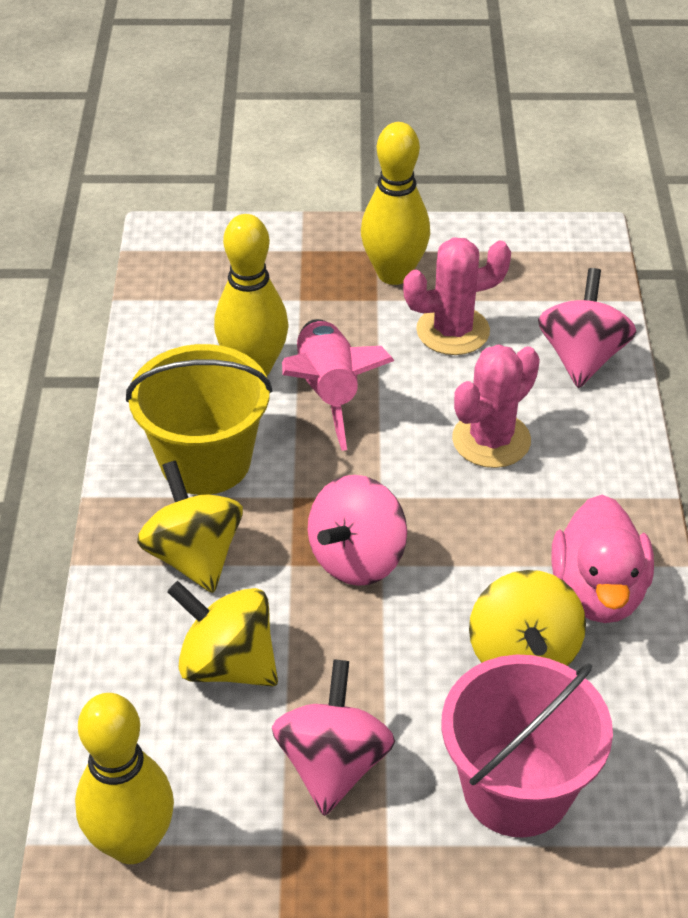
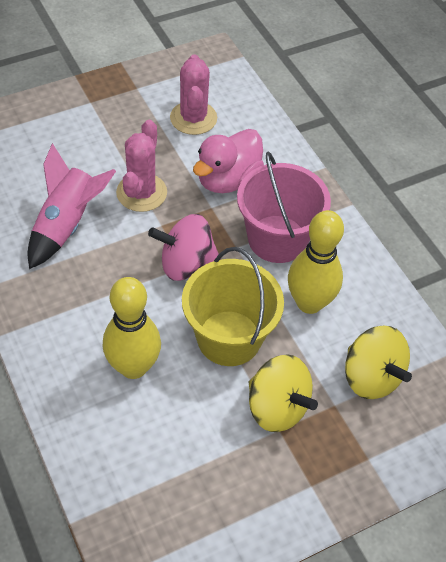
pink spinning top: 3 -> 1
yellow bowling pin: 3 -> 2
yellow spinning top: 3 -> 2

